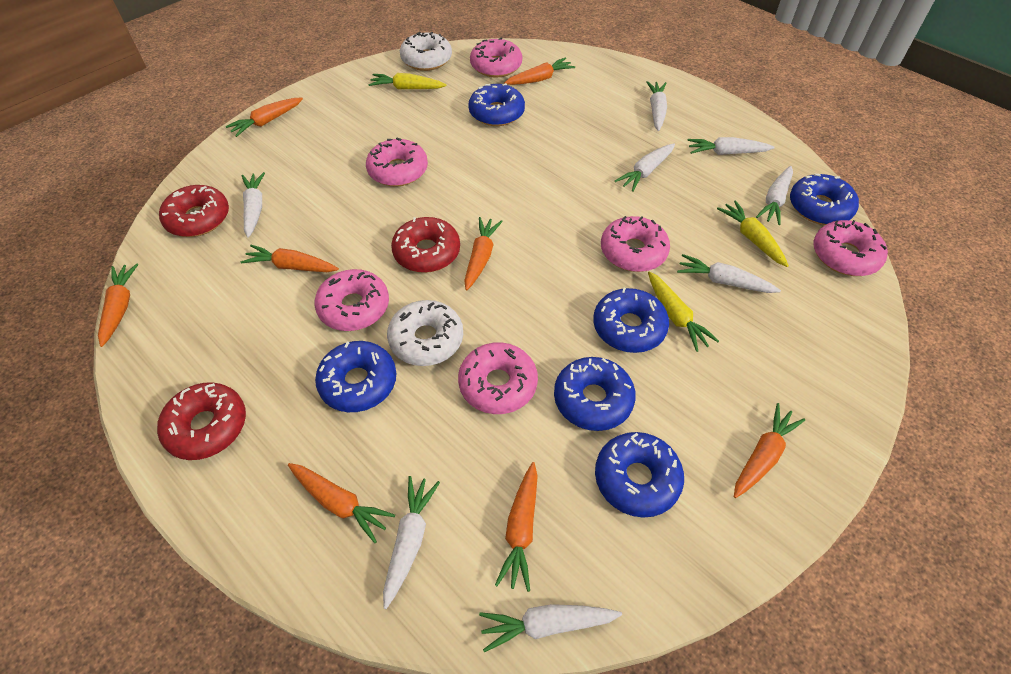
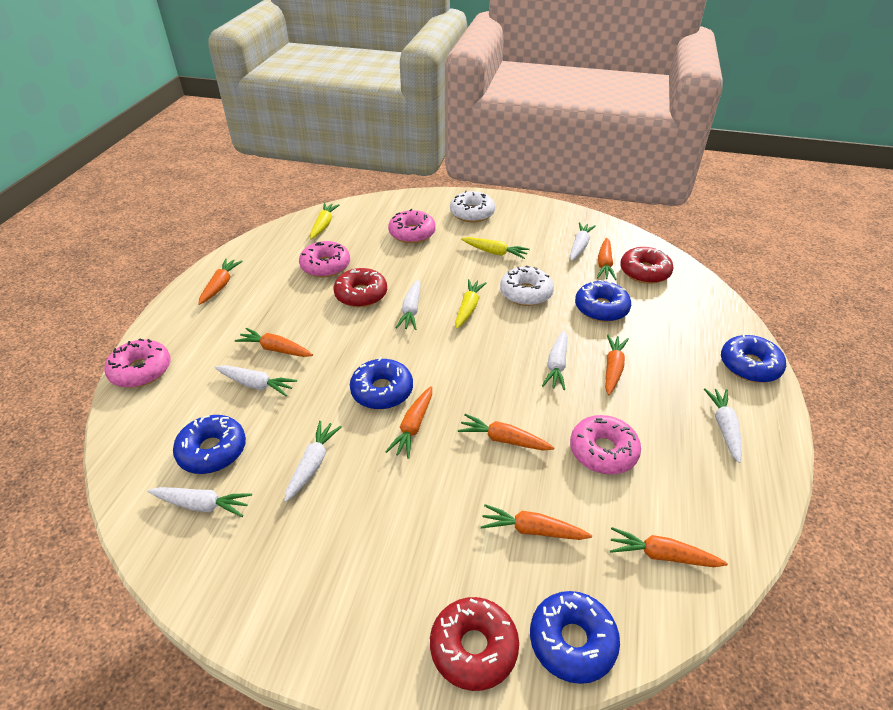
blue donut: 6 -> 5
pink donut: 6 -> 4
white carrot: 8 -> 7

